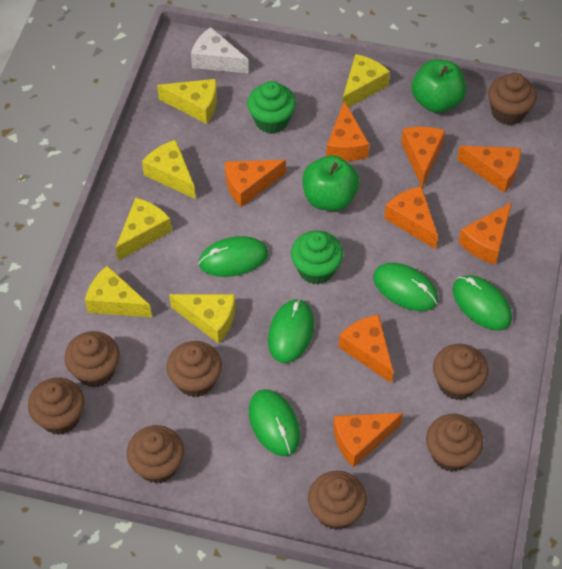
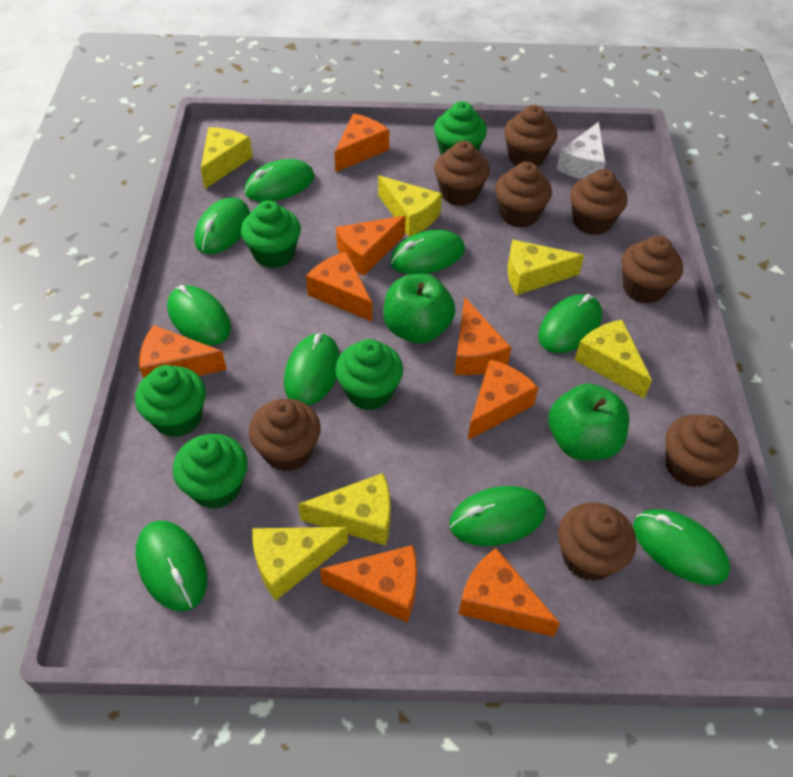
green cupcake: 2 -> 5
green mouse: 5 -> 9

